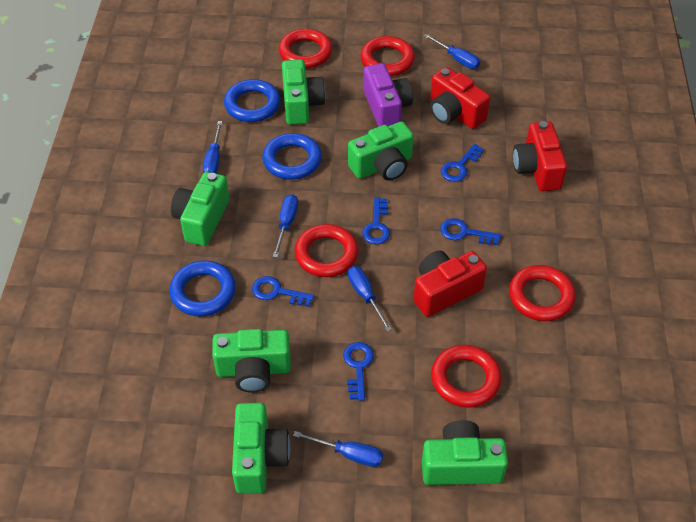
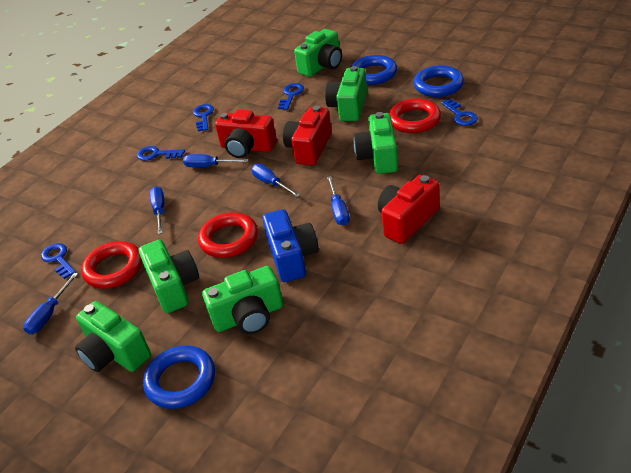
blue camera: 0 -> 1
purple camera: 1 -> 0
red ring: 5 -> 3

